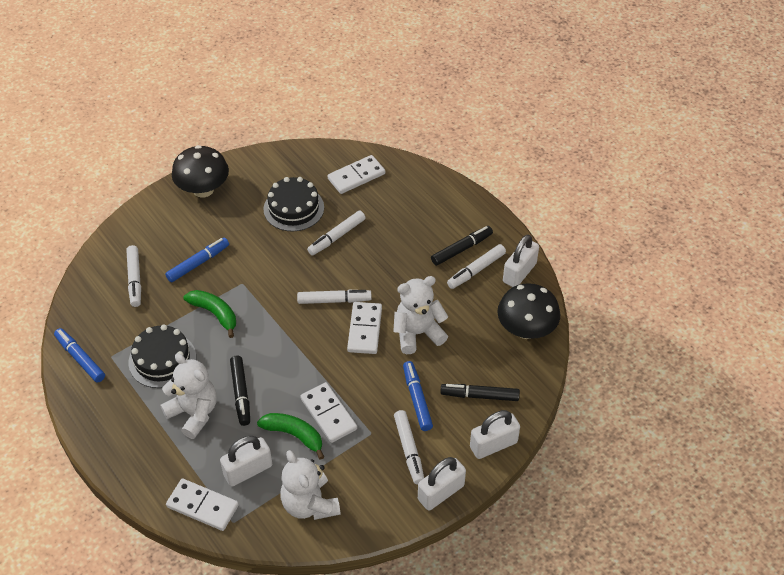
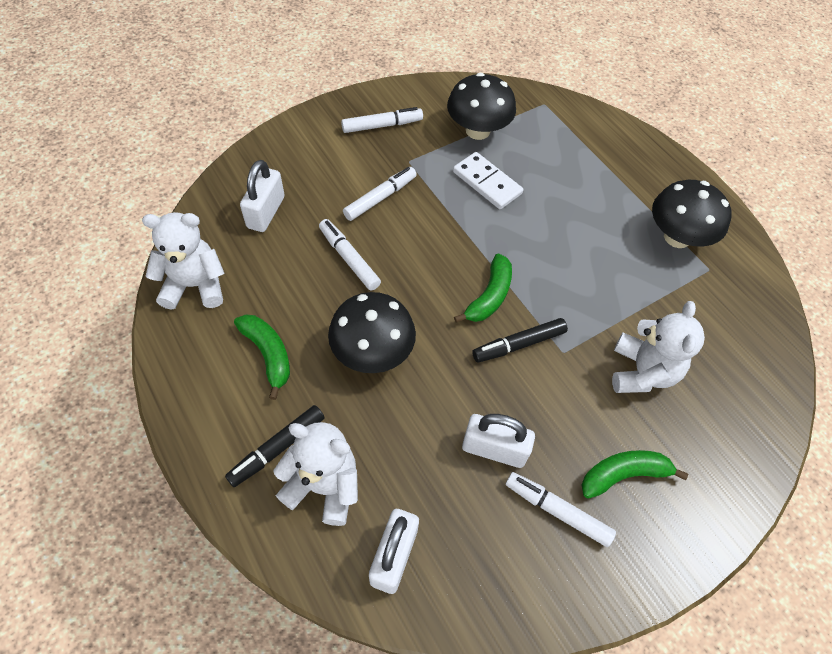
black cake: 2 -> 0
black marker: 3 -> 2
black mushroom: 2 -> 3
blue marker: 3 -> 0
green banana: 2 -> 3
white domino: 4 -> 1
white marker: 5 -> 4
white padlock: 4 -> 3

